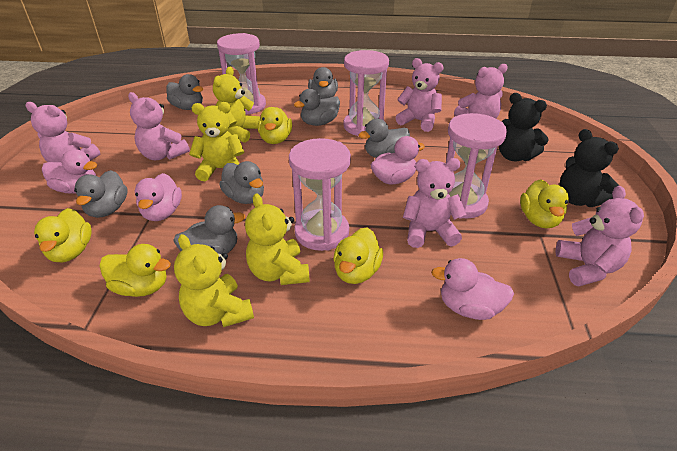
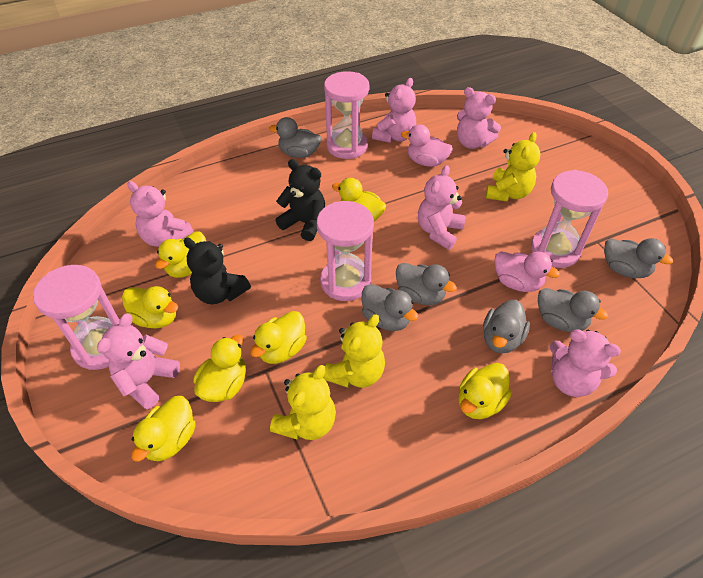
grey duck: 7 -> 6
pink duck: 4 -> 2
yellow duck: 5 -> 7
yellow teddy bear: 4 -> 3

